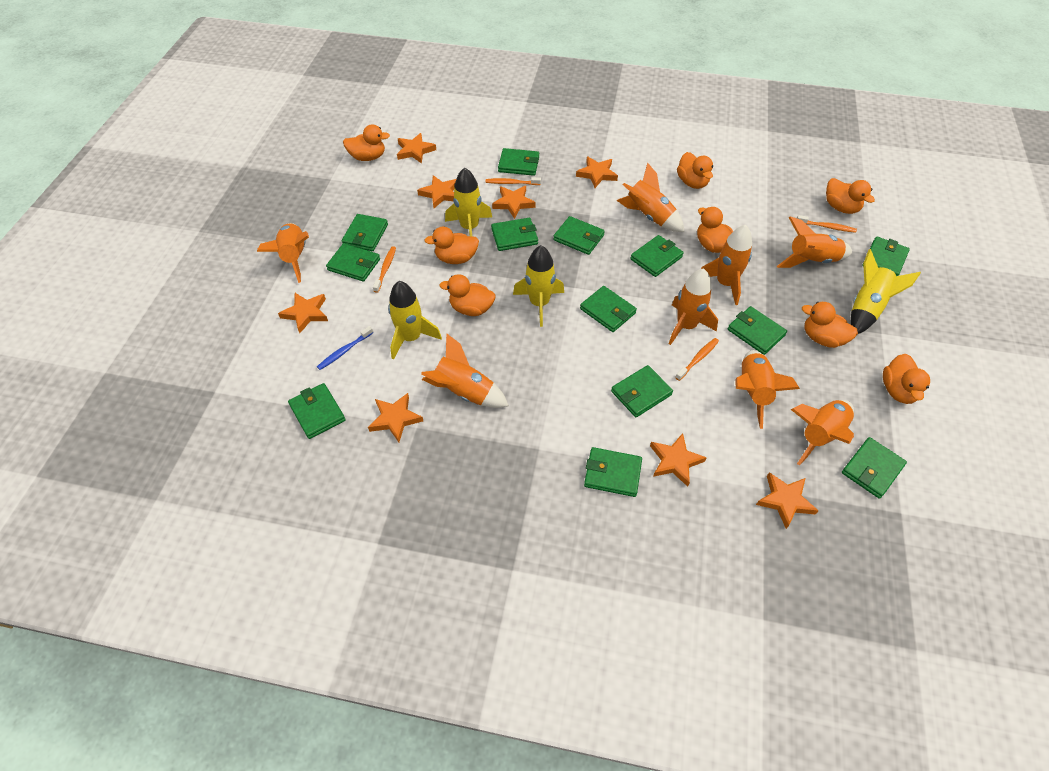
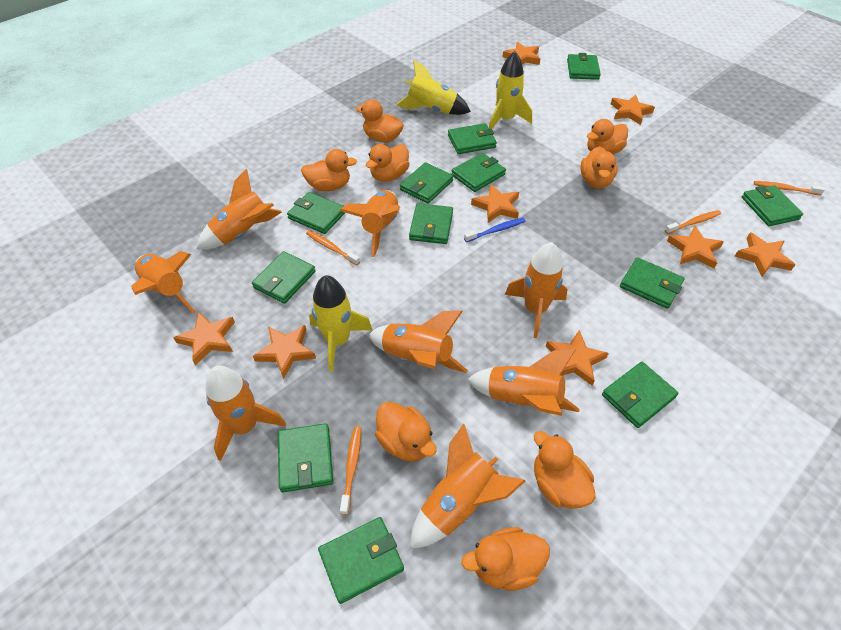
green wallet: 13 -> 12
yellow rocket: 4 -> 3

